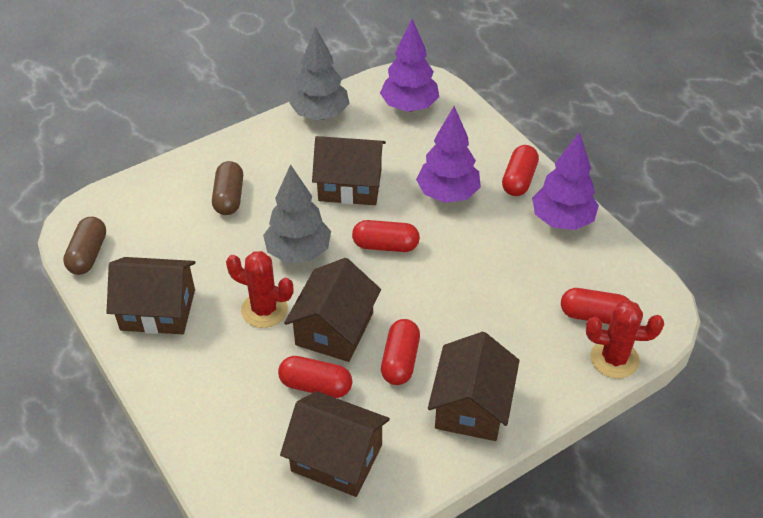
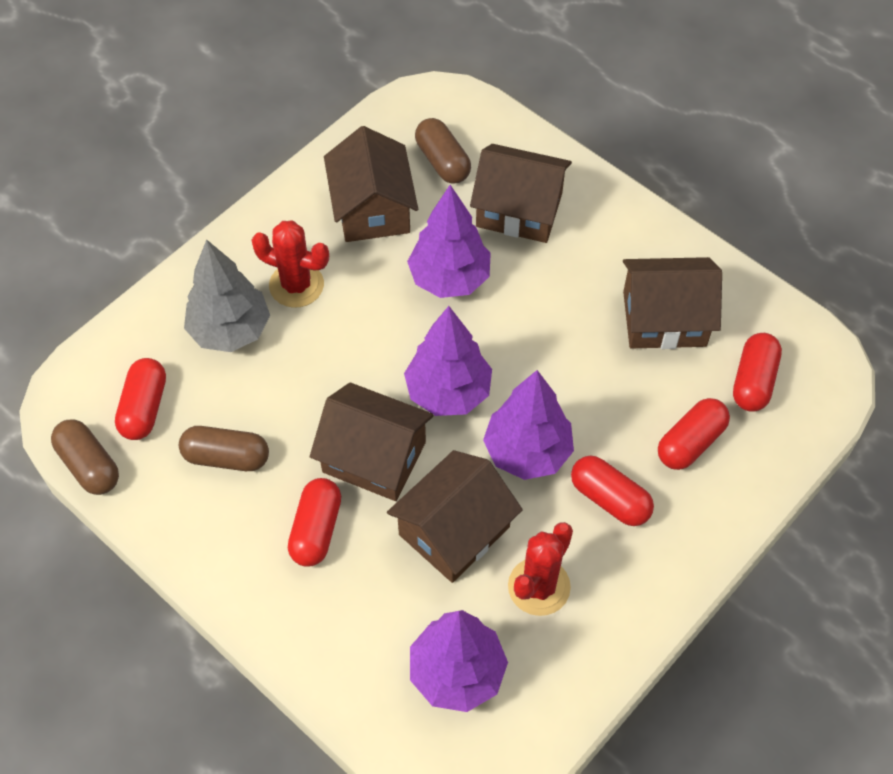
brown capsule: 2 -> 3
grey tree: 2 -> 1
purple tree: 3 -> 4

